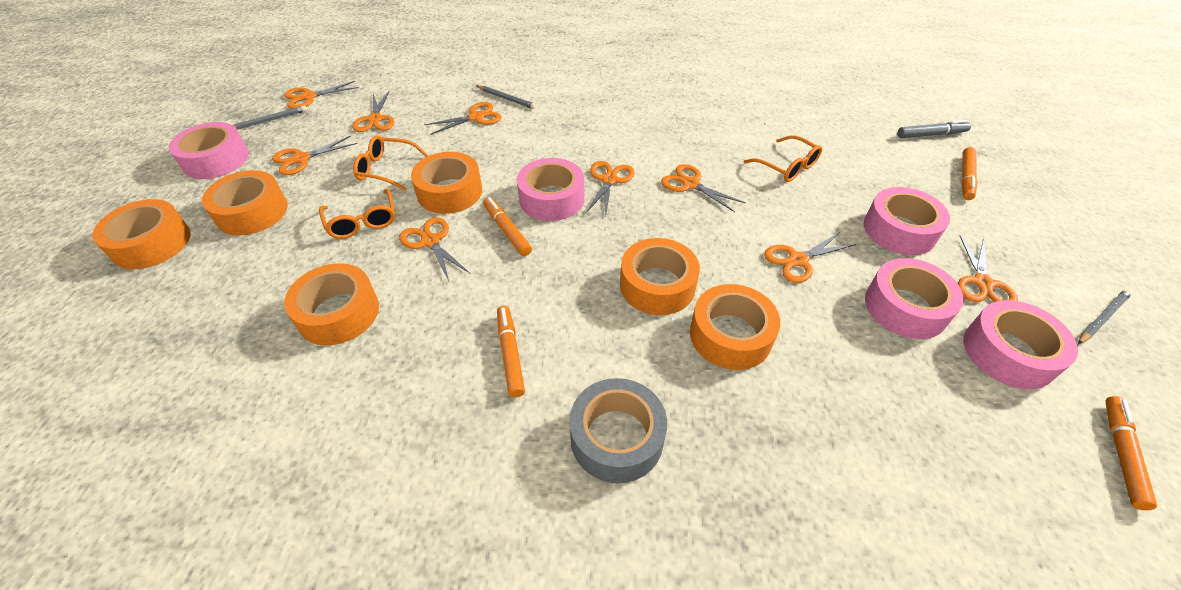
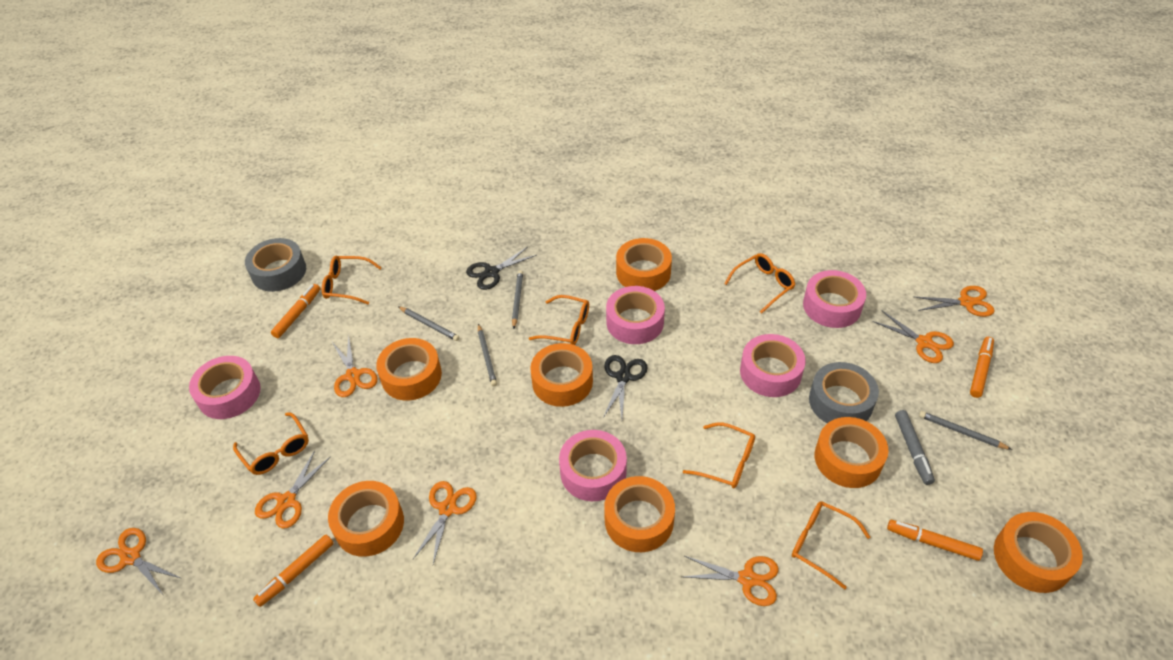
black scissors: 0 -> 2
grey pencil: 3 -> 4
grey tape: 1 -> 2
orange glasses: 3 -> 6
orange scissors: 9 -> 7
orange tape: 6 -> 7

